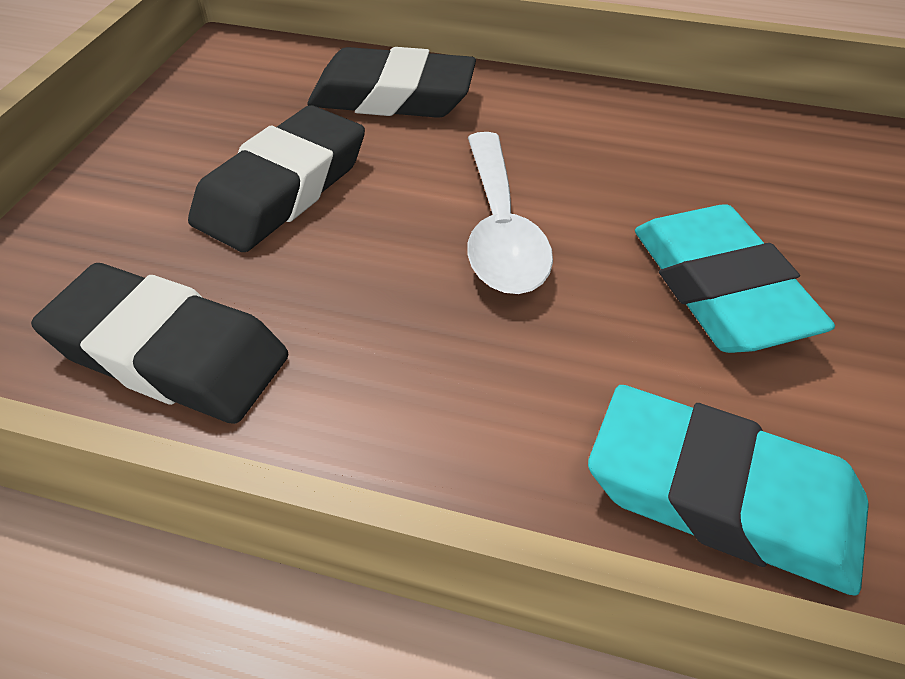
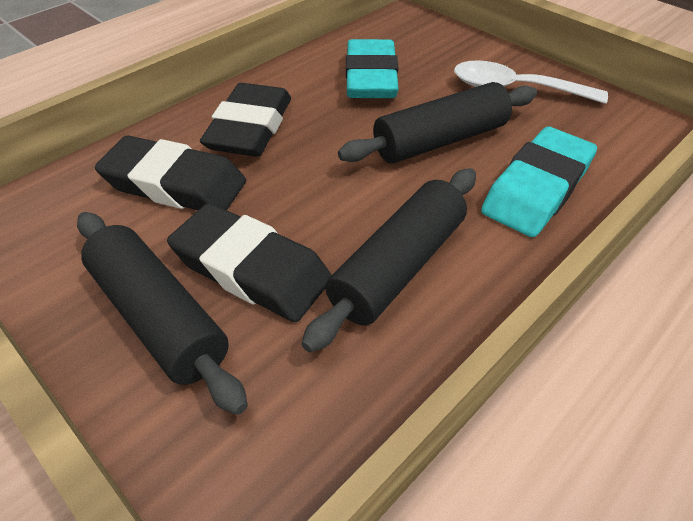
black rolling pin: 0 -> 3

